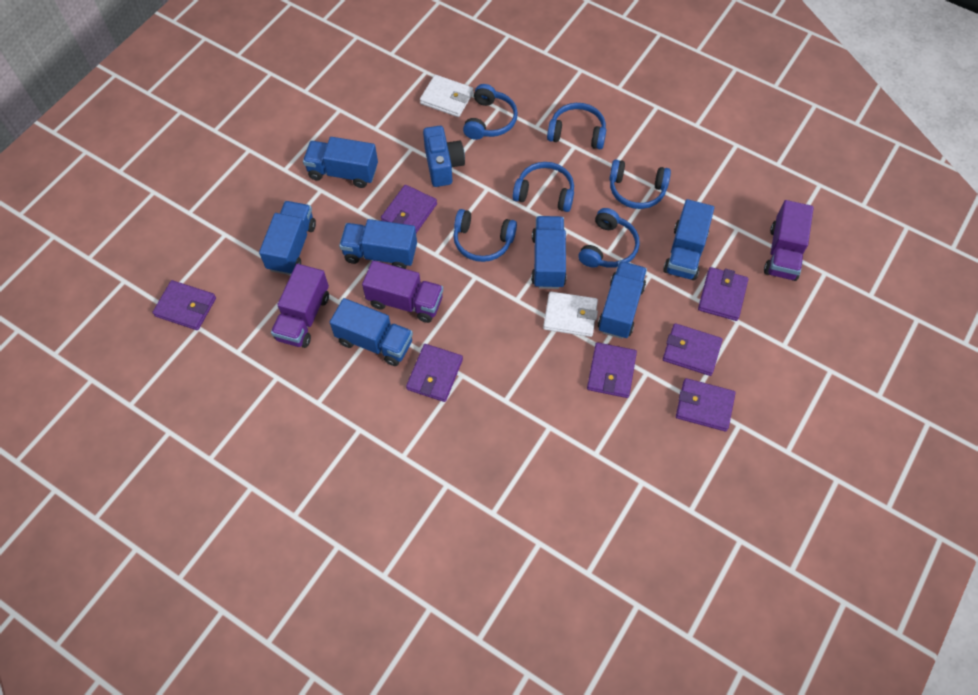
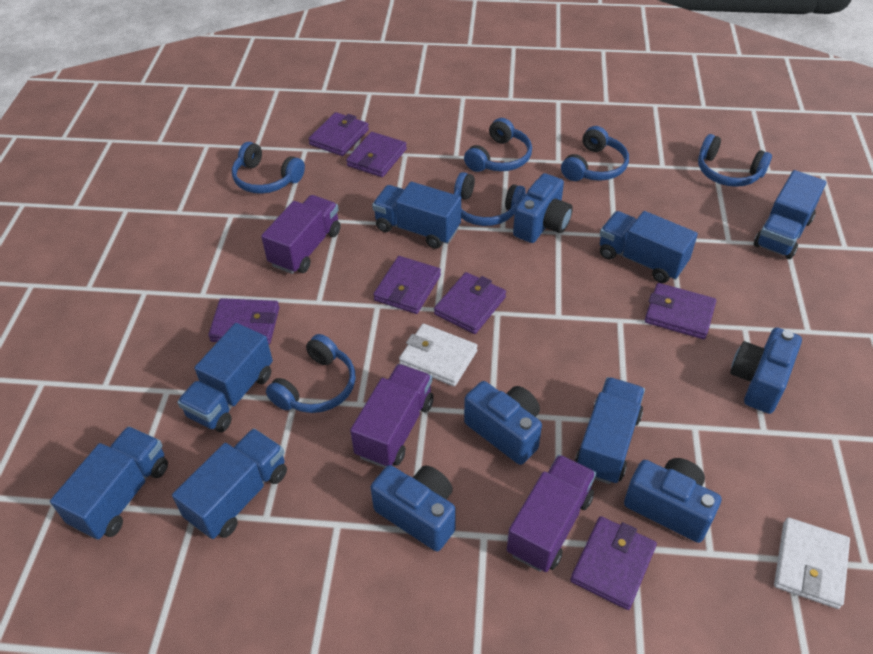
blue camera: 1 -> 5

